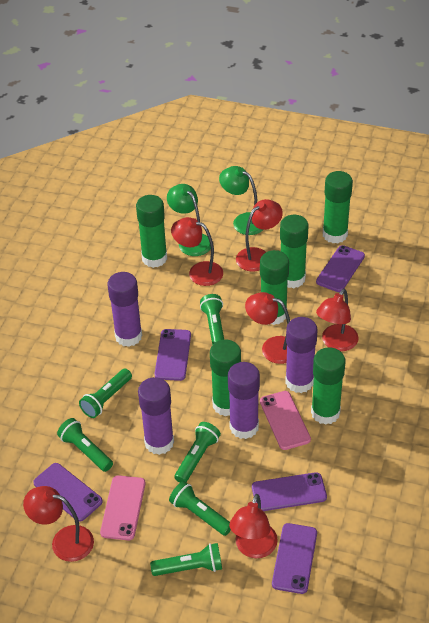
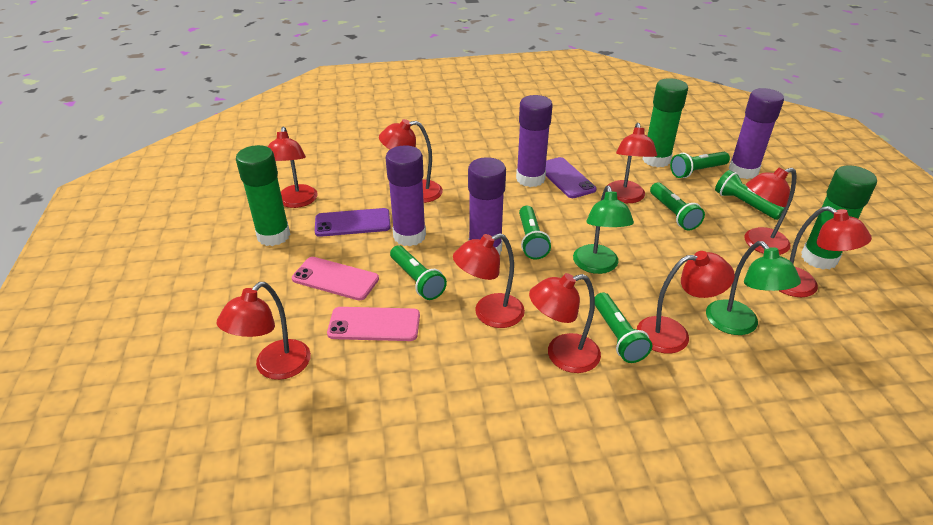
green glue stick: 6 -> 3
purple phone: 5 -> 2
red lamp: 6 -> 9

